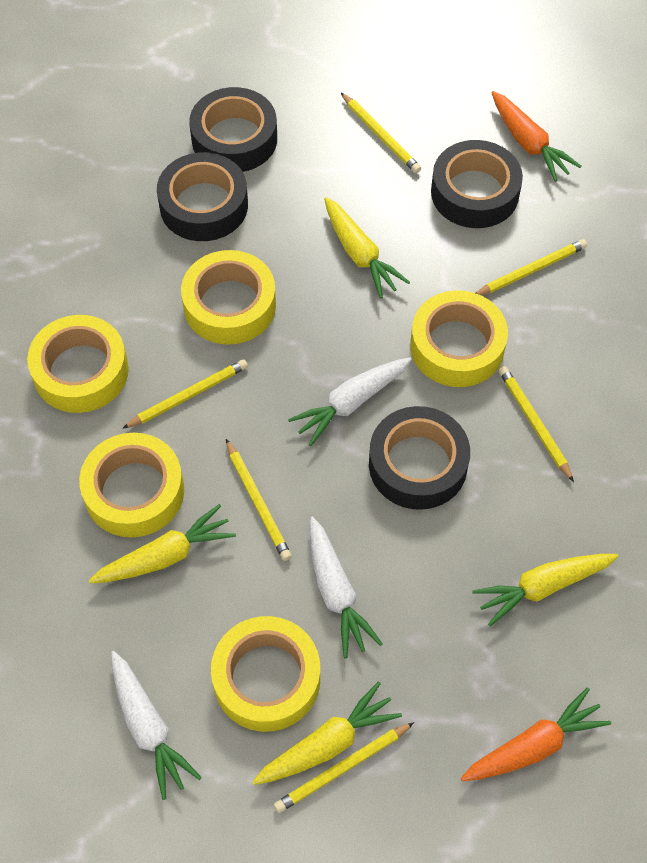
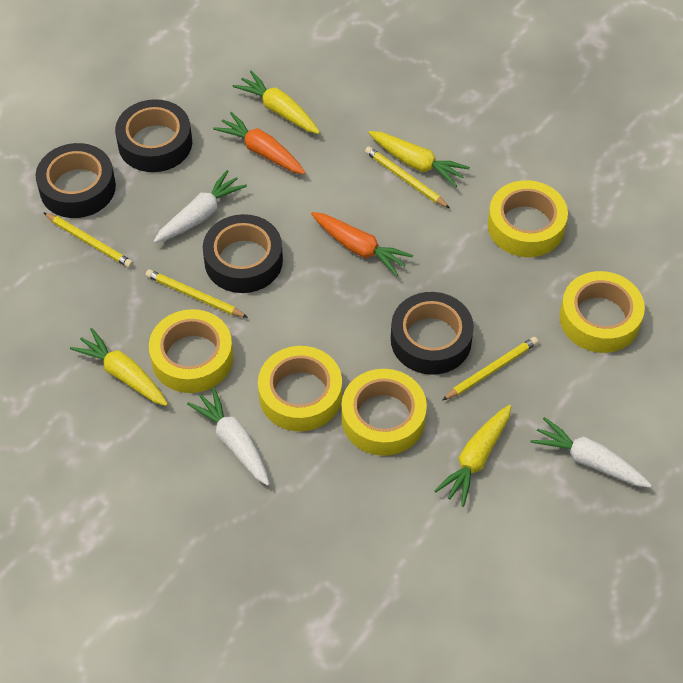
yellow pencil: 6 -> 4

